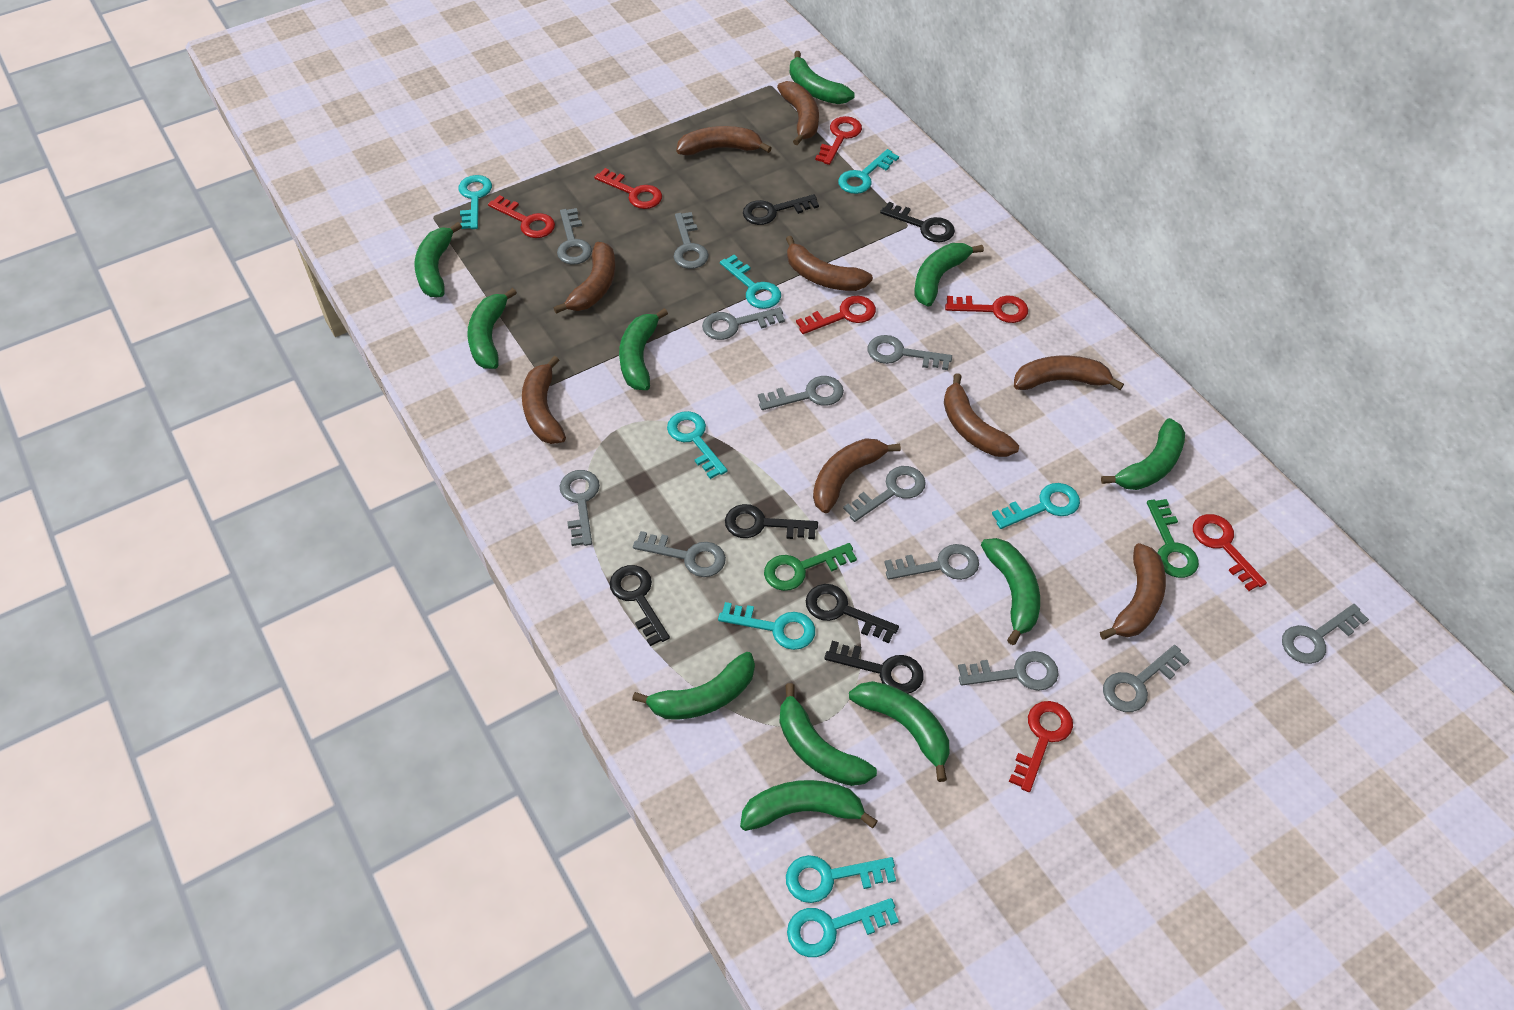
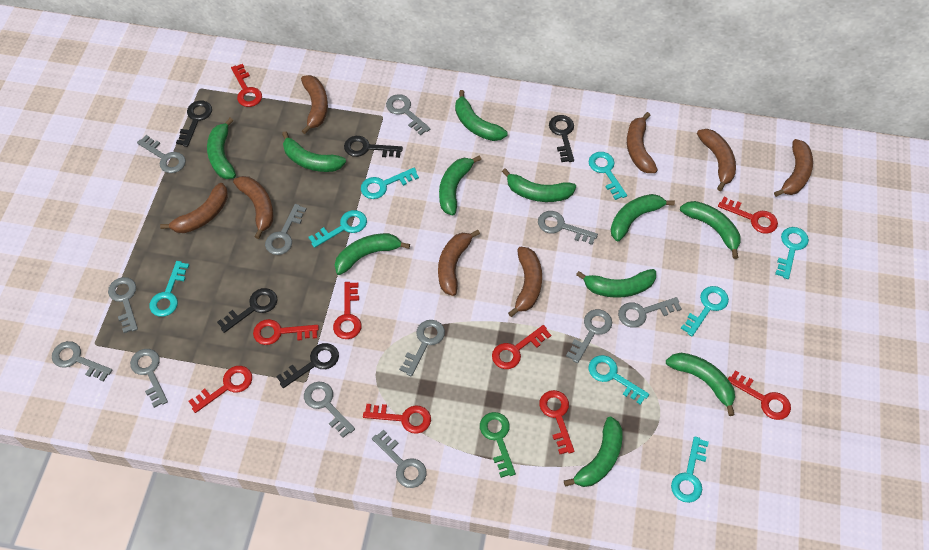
black key: 6 -> 5
brown banana: 9 -> 8
green key: 2 -> 1
red key: 7 -> 9

